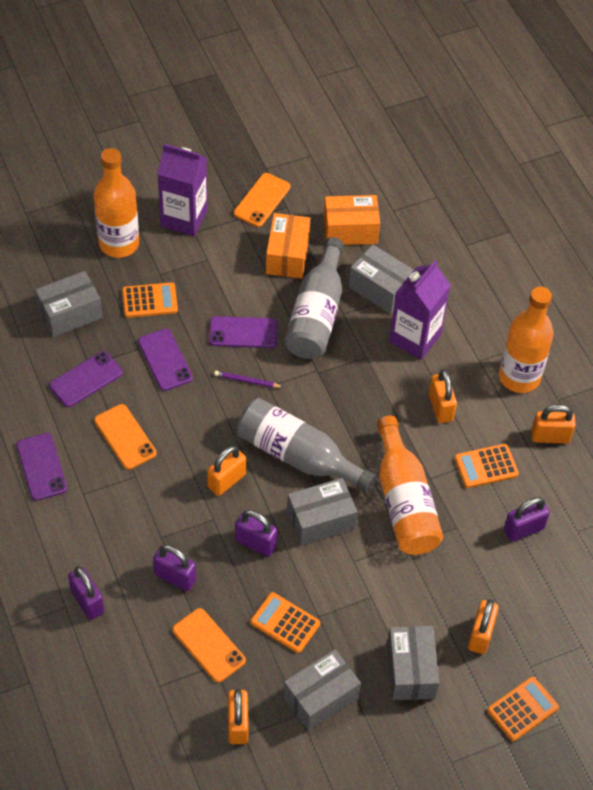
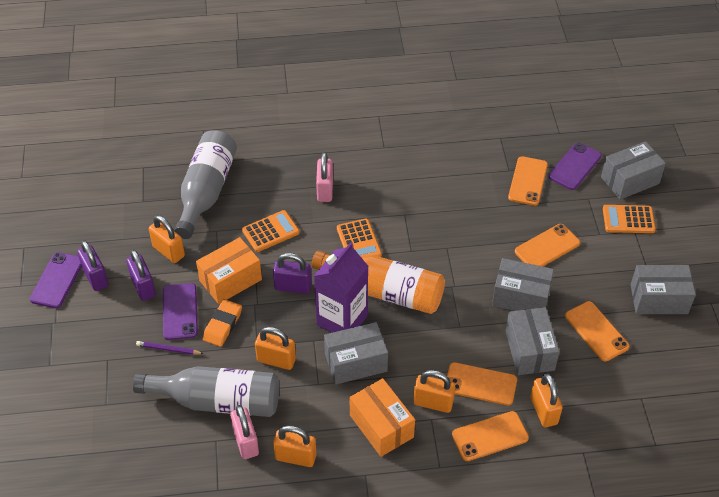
orange bottle: 3 -> 1
orange calculator: 4 -> 3
orange eraser: 0 -> 1
orange phone: 3 -> 5
pink padlock: 0 -> 2
purple carton: 2 -> 1
purple padlock: 4 -> 3
purple phone: 4 -> 3

